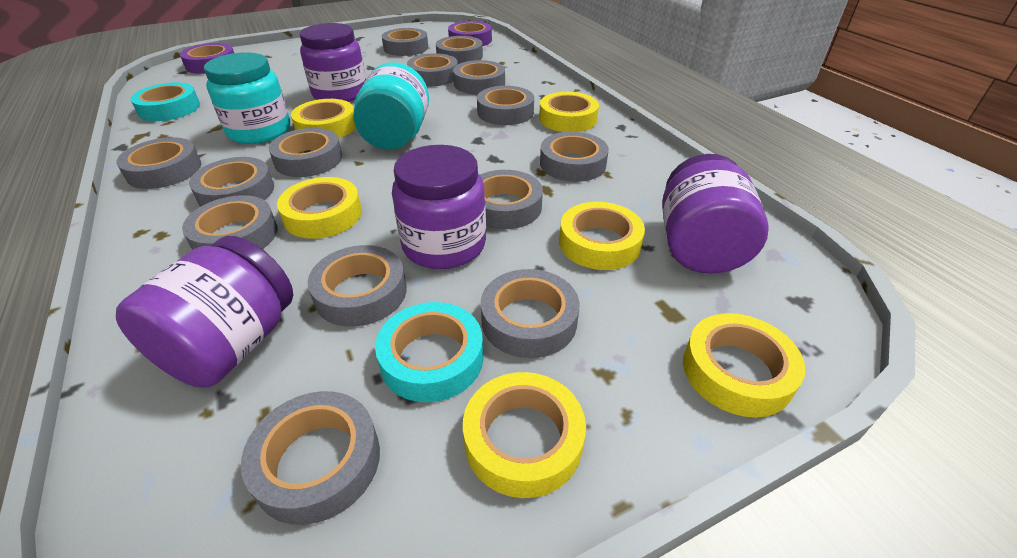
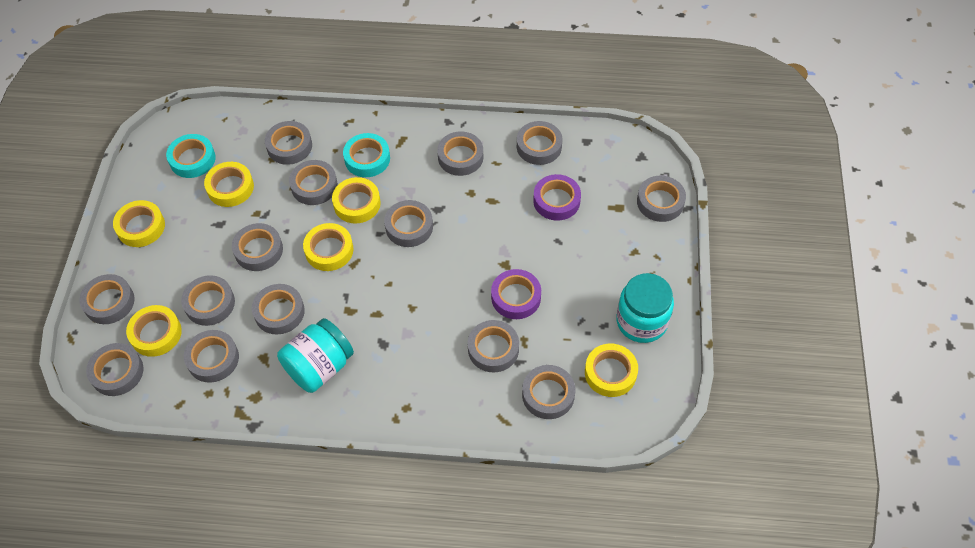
purple jar: 4 -> 0

